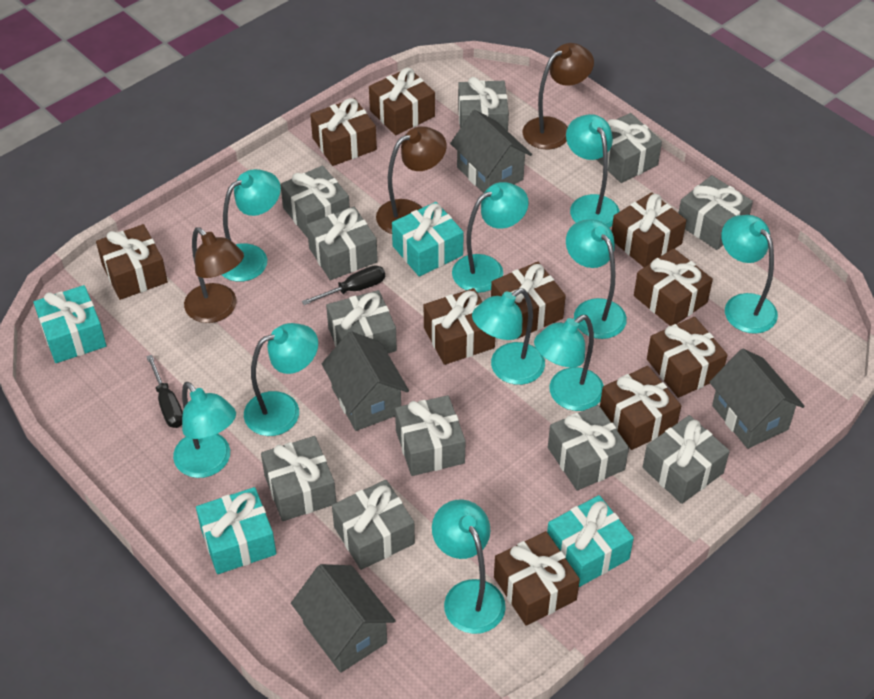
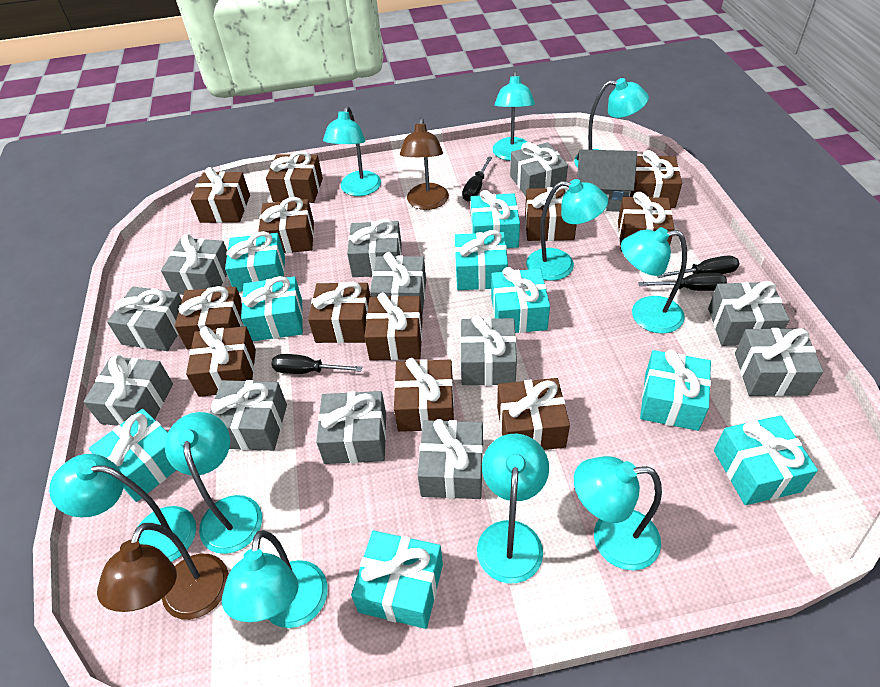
black screwdriver: 2 -> 4
brown gift: 10 -> 12
brown lamp: 3 -> 2
grey gift: 11 -> 12
grey house: 4 -> 1
turquoise gift: 4 -> 9

